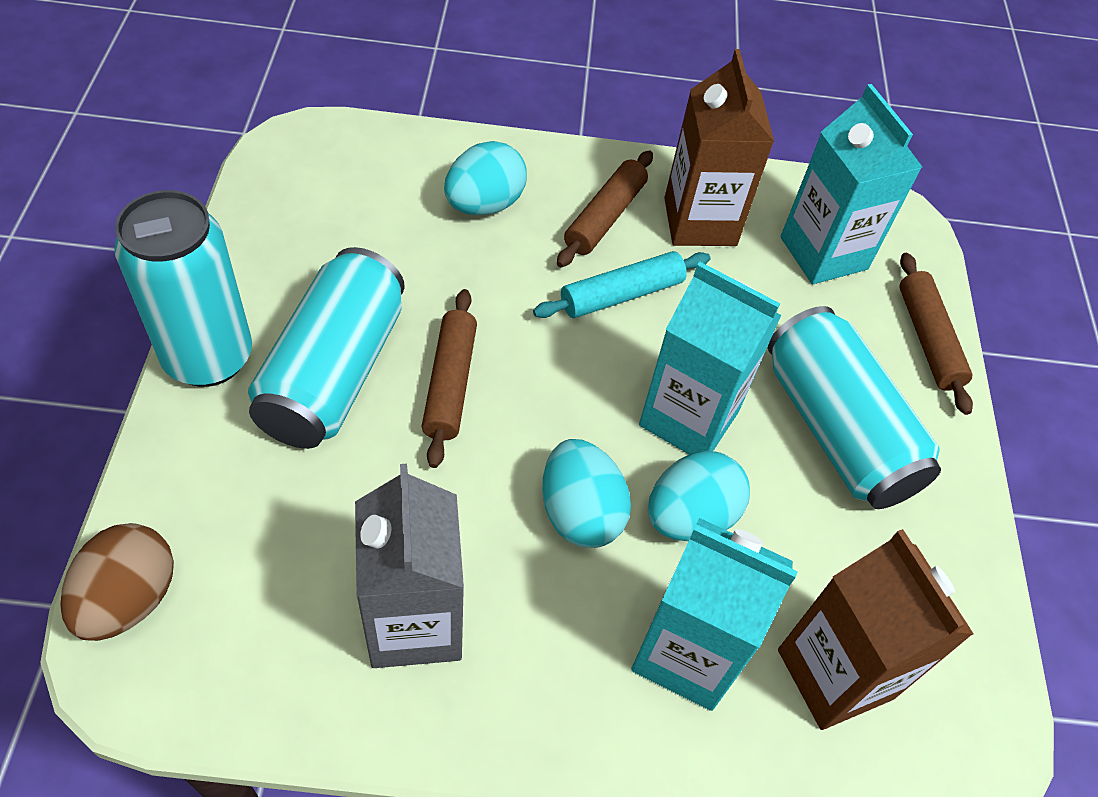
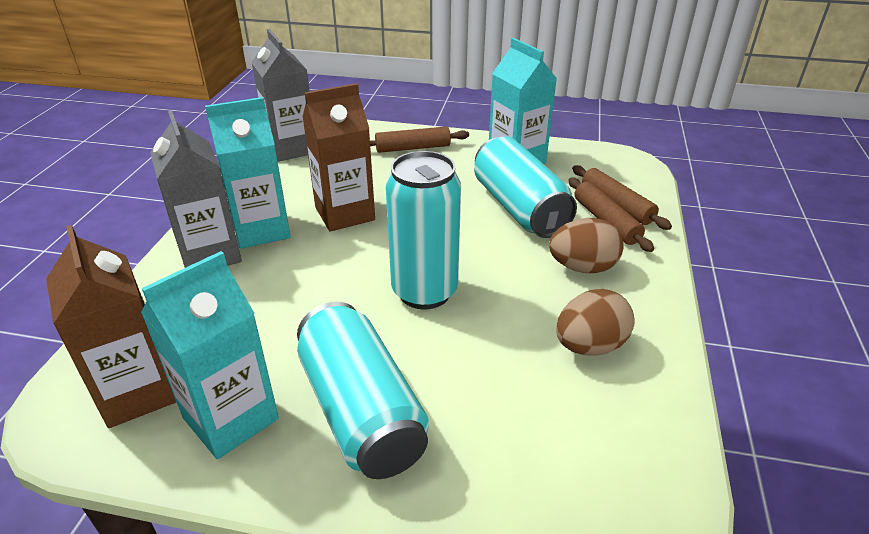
brown egg: 1 -> 2
grey carton: 1 -> 2
turquoise egg: 3 -> 0
turquoise rolling pin: 1 -> 0

